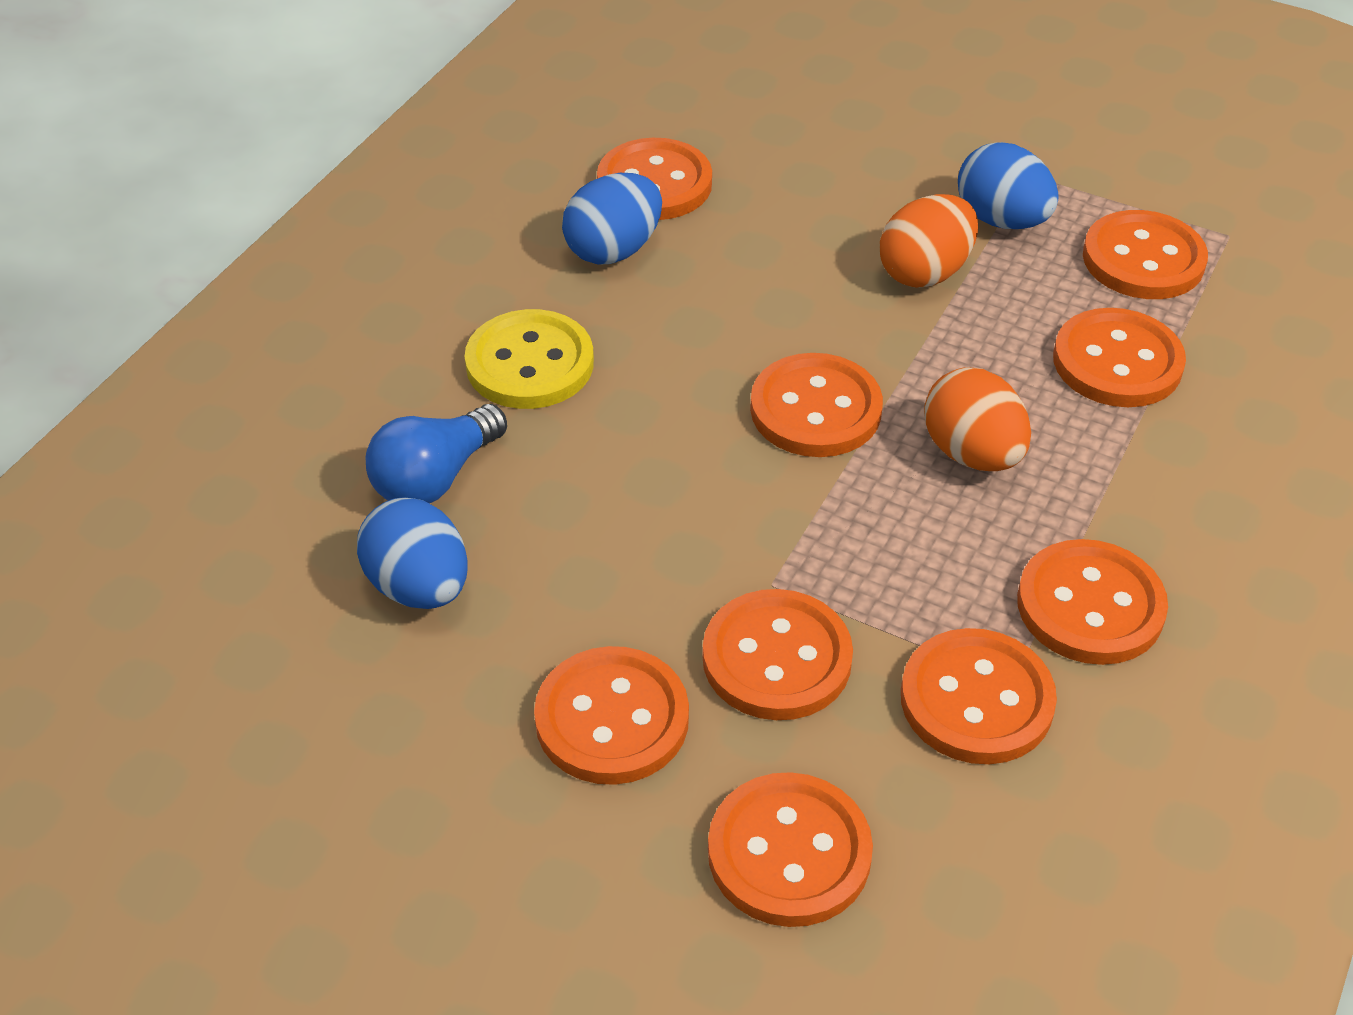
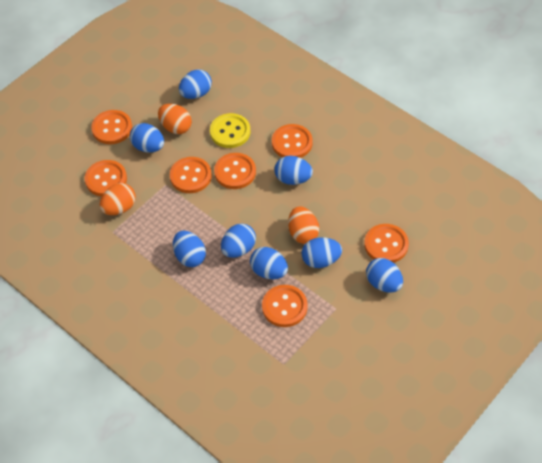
blue egg: 3 -> 8
blue light bulb: 1 -> 0
orange button: 9 -> 7
orange egg: 2 -> 3

